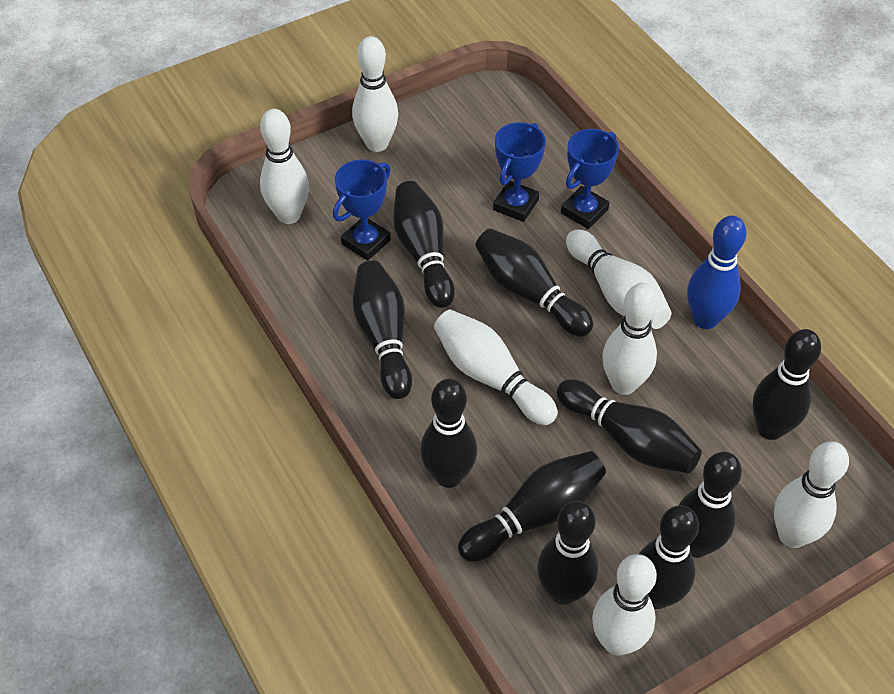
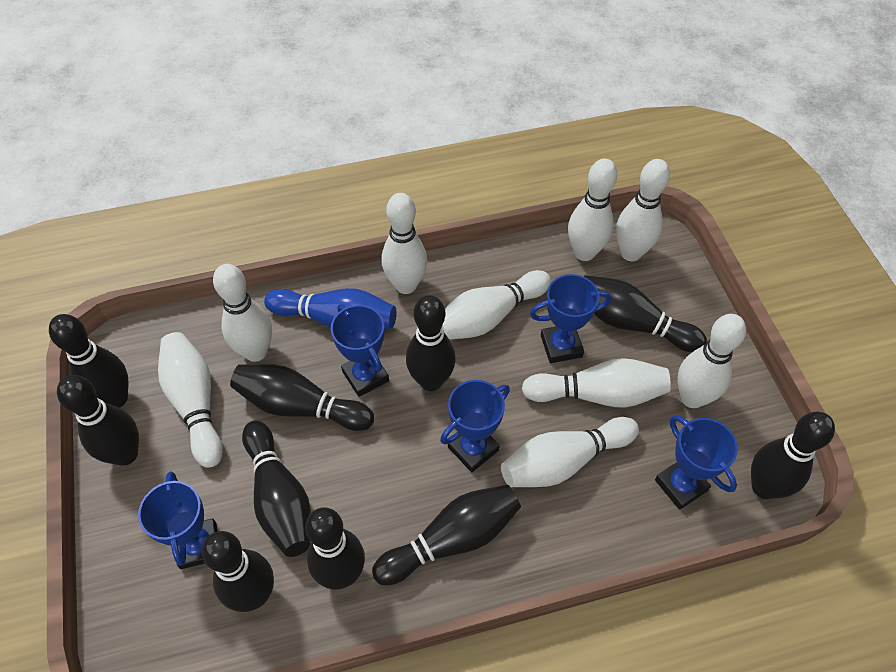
blue trophy: 3 -> 5
white bowling pin: 7 -> 9

